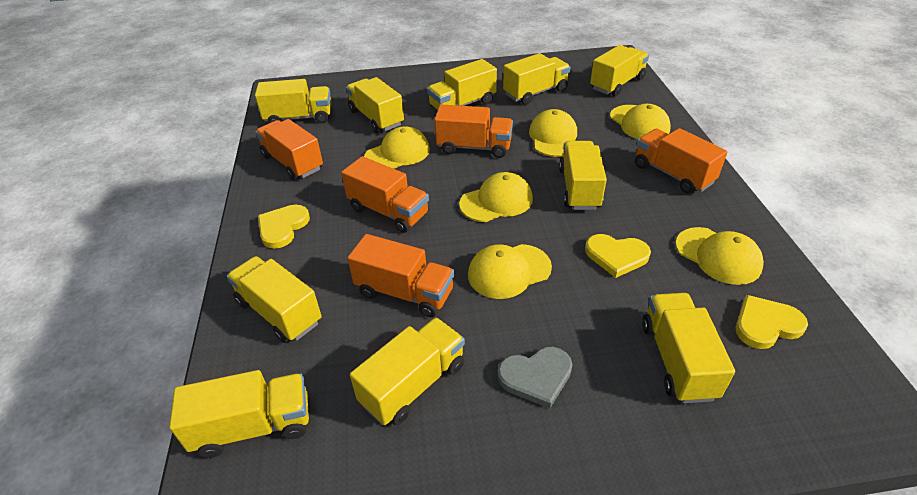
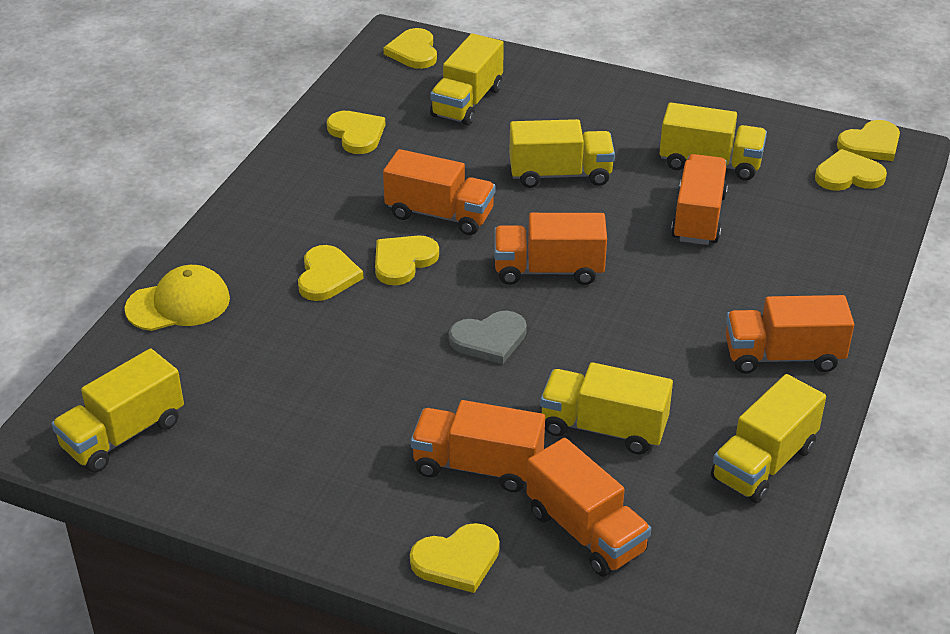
orange truck: 5 -> 6
yellow cap: 6 -> 1
yellow heart: 3 -> 7
yellow truck: 10 -> 6

